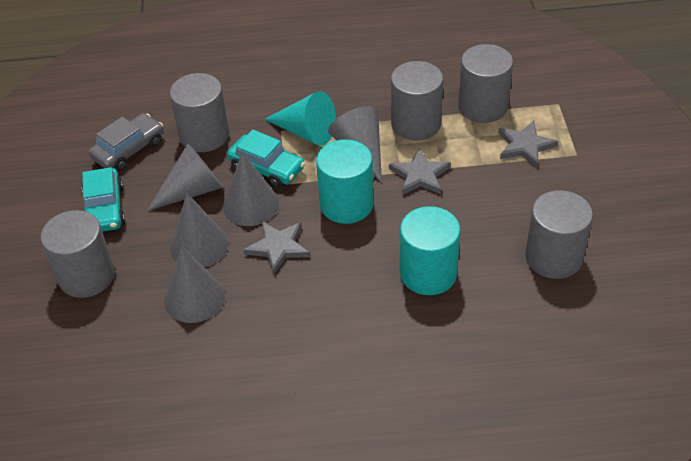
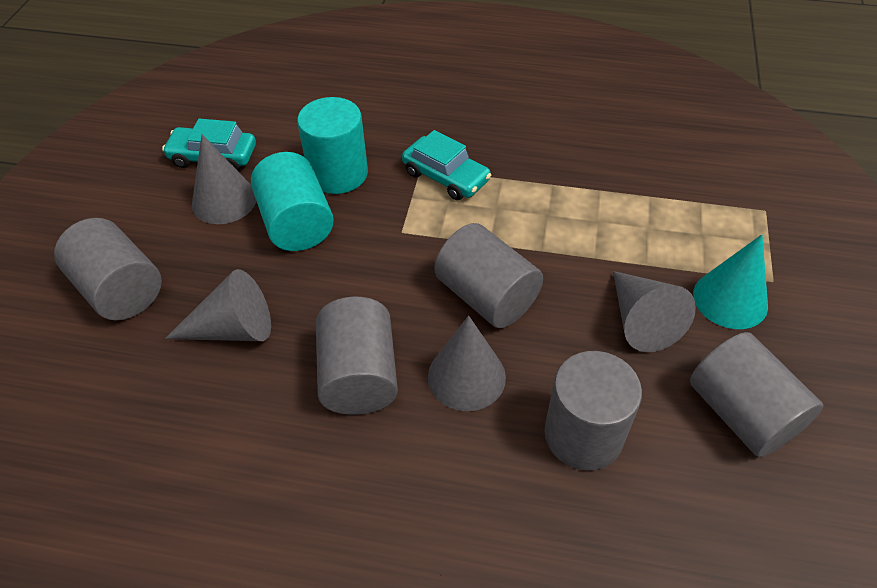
grey car: 1 -> 0
grey cone: 5 -> 4
grey star: 3 -> 0

